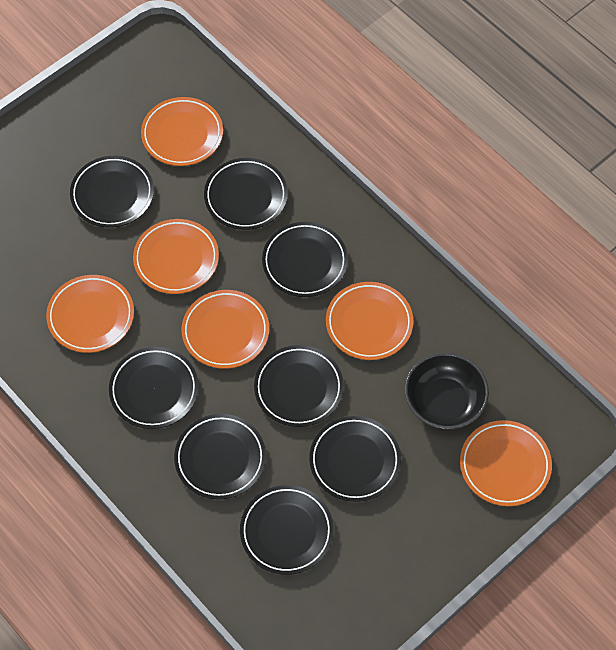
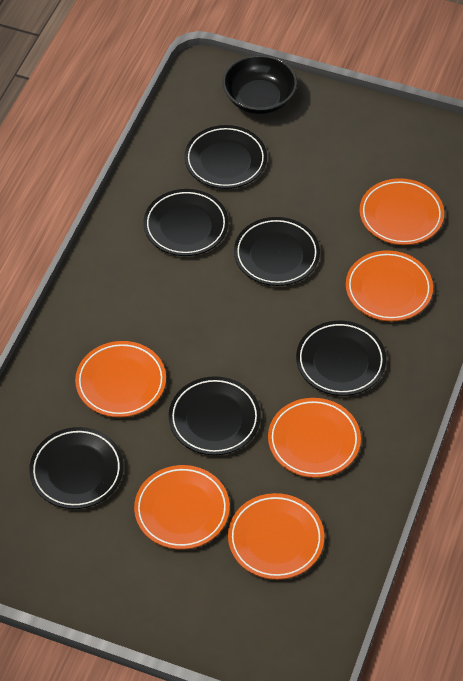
black plate: 8 -> 6

